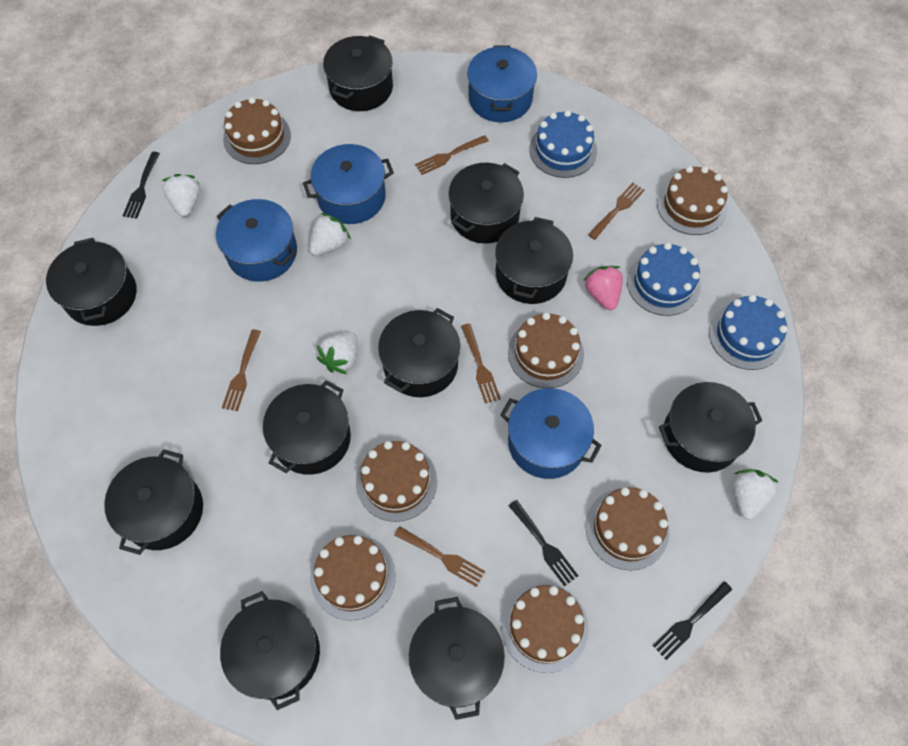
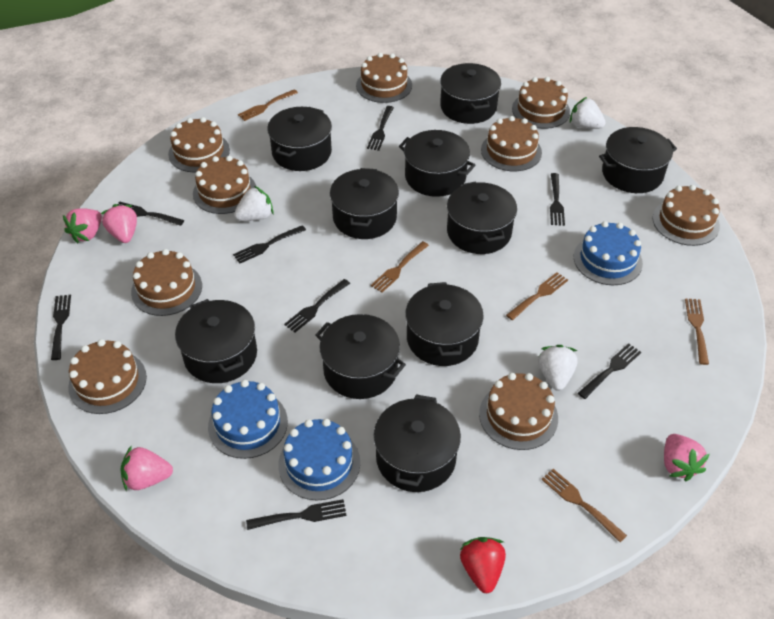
black fork: 3 -> 8
blue pot: 4 -> 0
brown cake: 7 -> 9
pink strawberry: 1 -> 4
red strawberry: 0 -> 1
white strawberry: 4 -> 3

